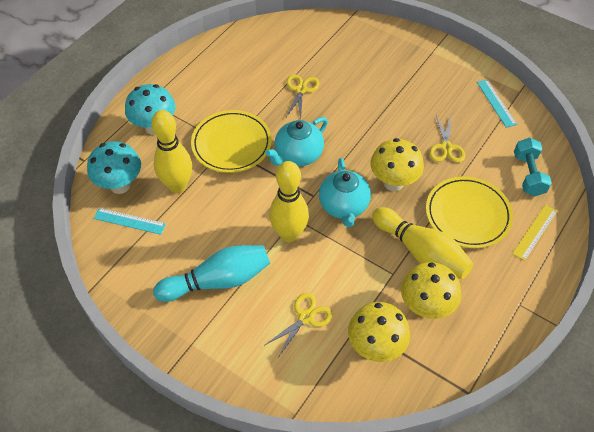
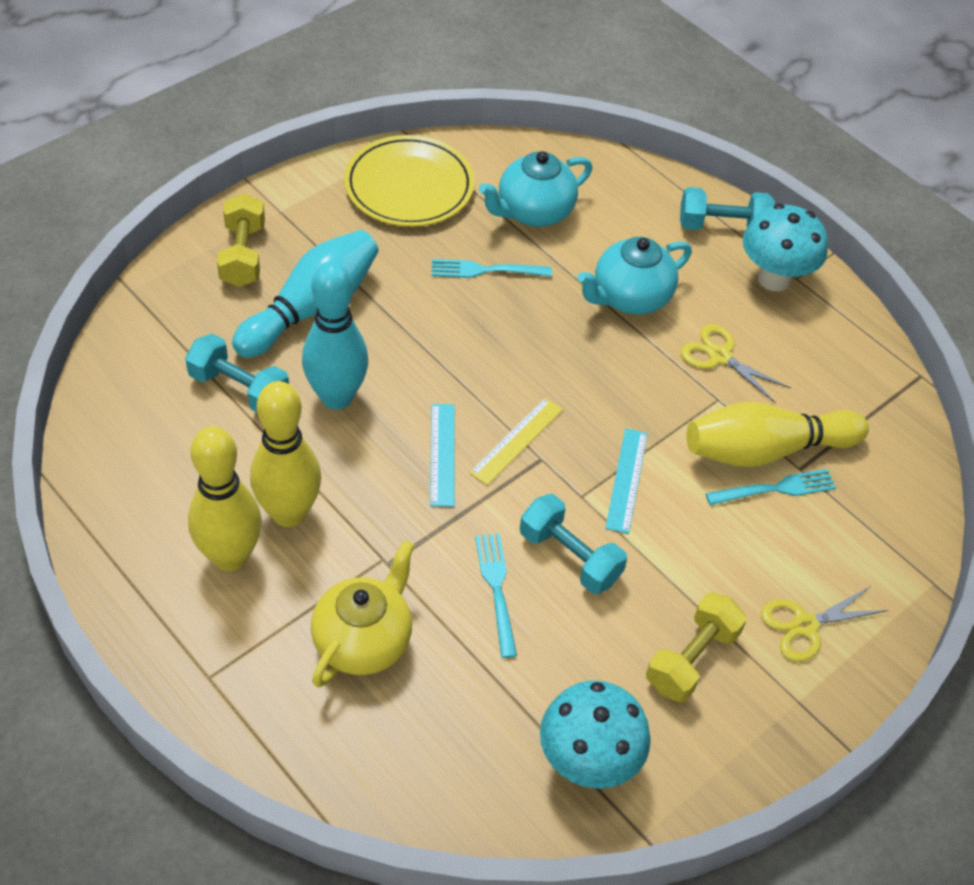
turquoise bowling pin: 1 -> 2
turquoise dumbbell: 1 -> 3
turquoise fork: 0 -> 3
yellow dumbbell: 0 -> 2
yellow mushroom: 3 -> 0
yellow plate: 2 -> 1
yellow scissors: 3 -> 2
yellow teapot: 0 -> 1

